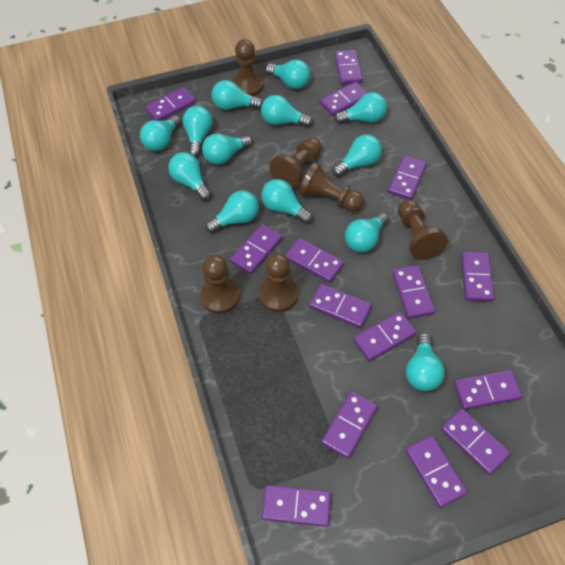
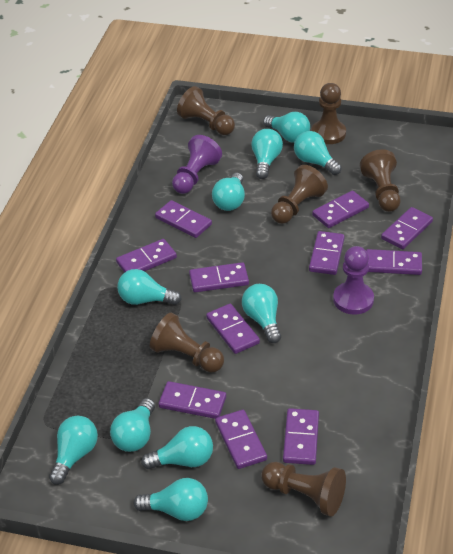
purple domino: 15 -> 11
purple pawn: 0 -> 2
turquoise light bulb: 13 -> 10

